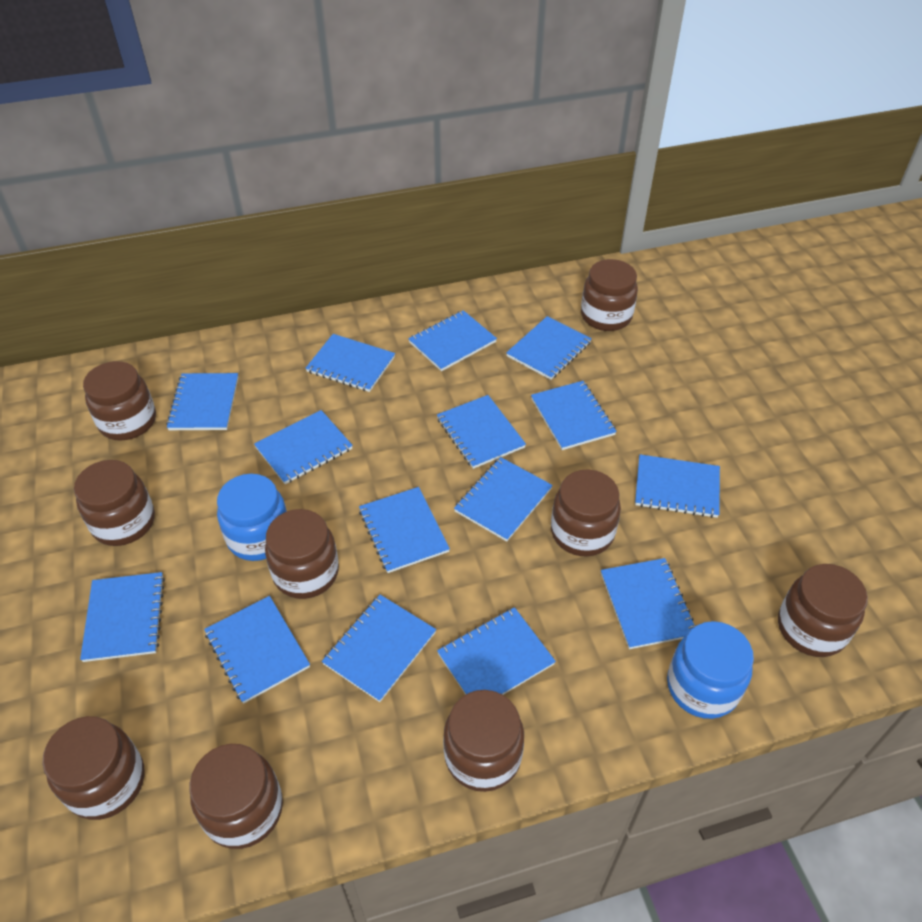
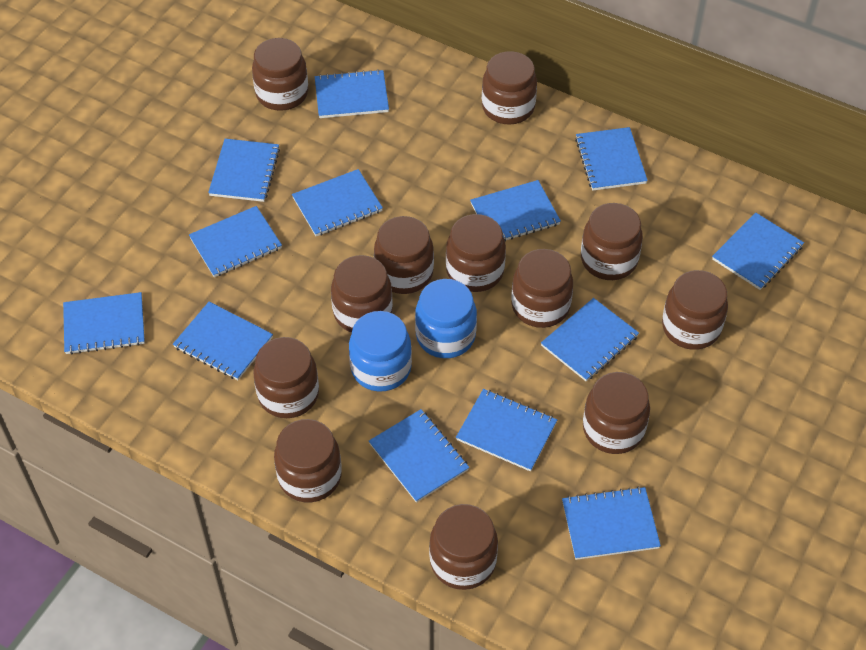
blue notebook: 15 -> 13
brown jar: 9 -> 12

